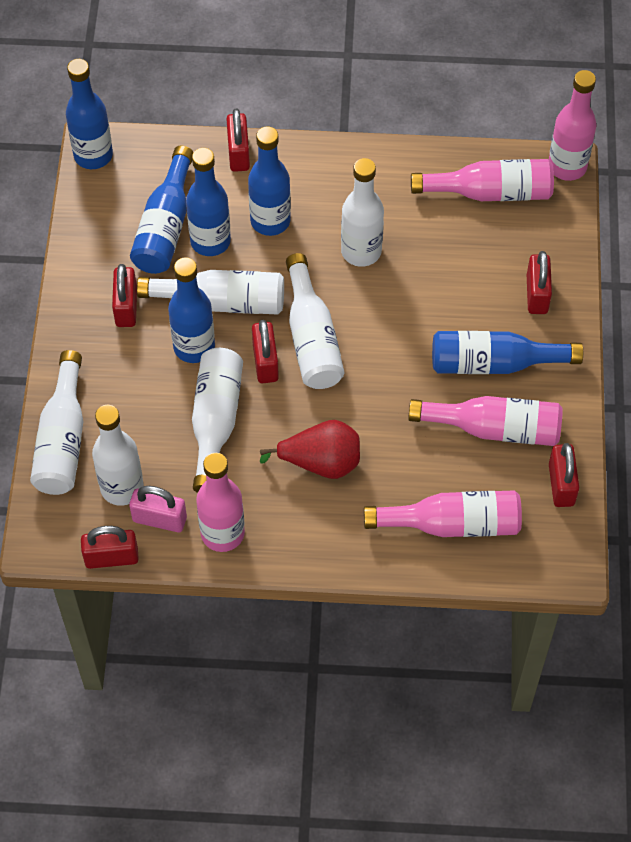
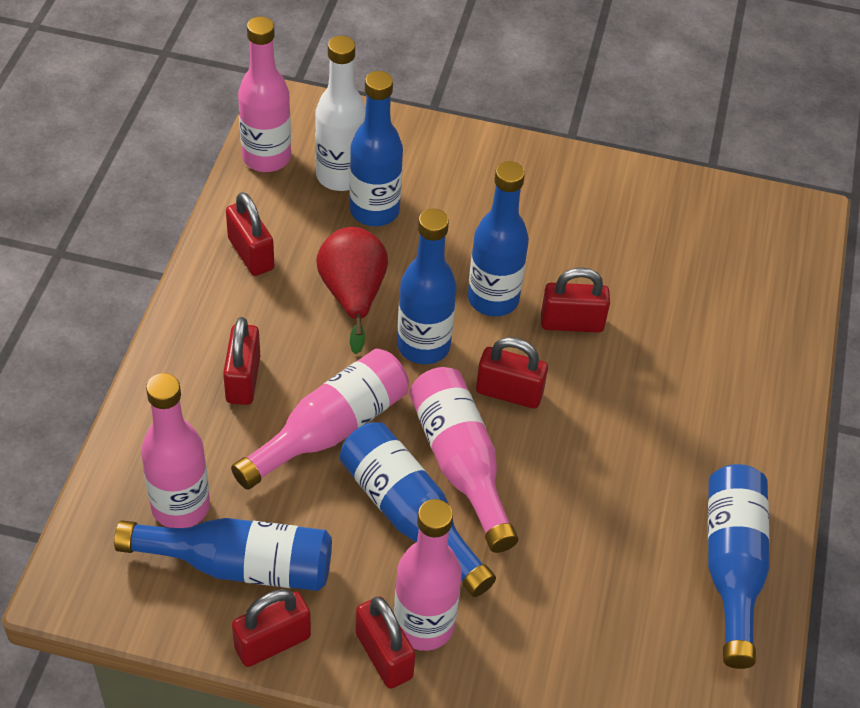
pink padlock: 1 -> 0
white bottle: 6 -> 1

